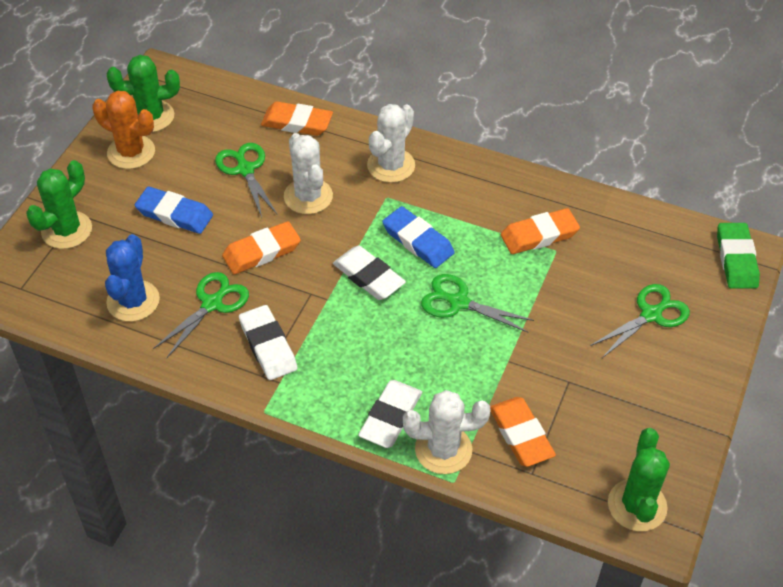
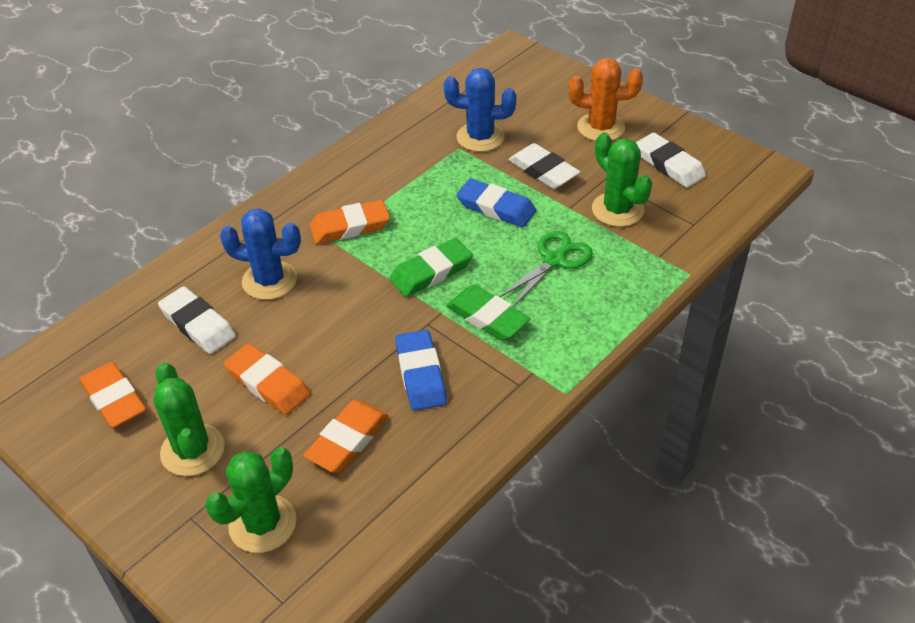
blue cactus: 1 -> 2
green eraser: 1 -> 2
green scissors: 4 -> 1
white cactus: 3 -> 0

